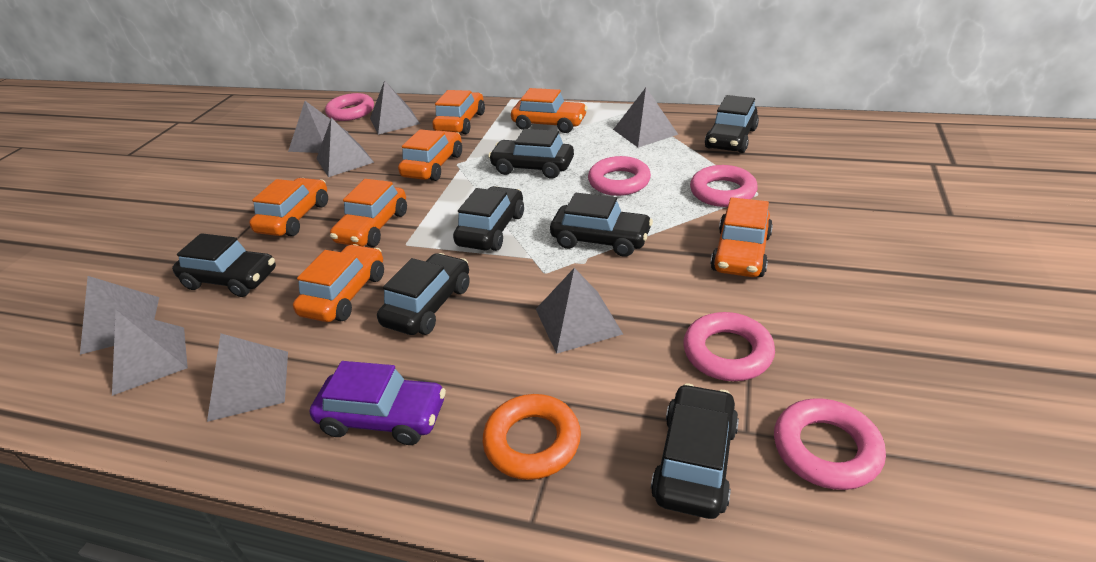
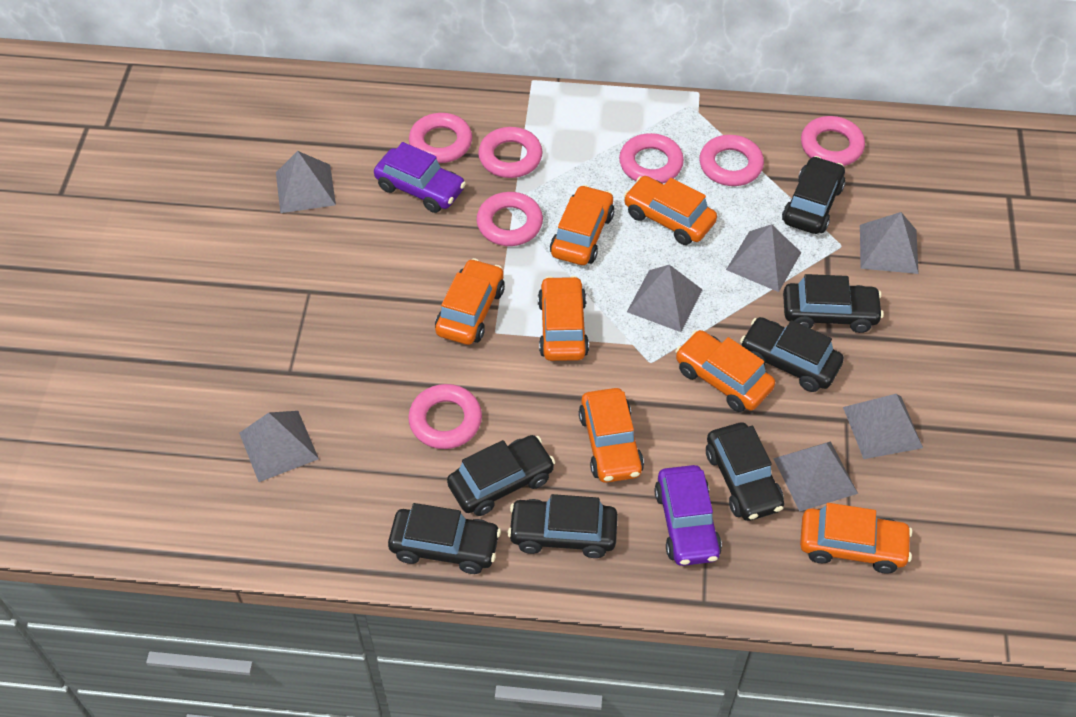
grey pyramid: 8 -> 7
orange ring: 1 -> 0
pink ring: 5 -> 7
purple car: 1 -> 2

